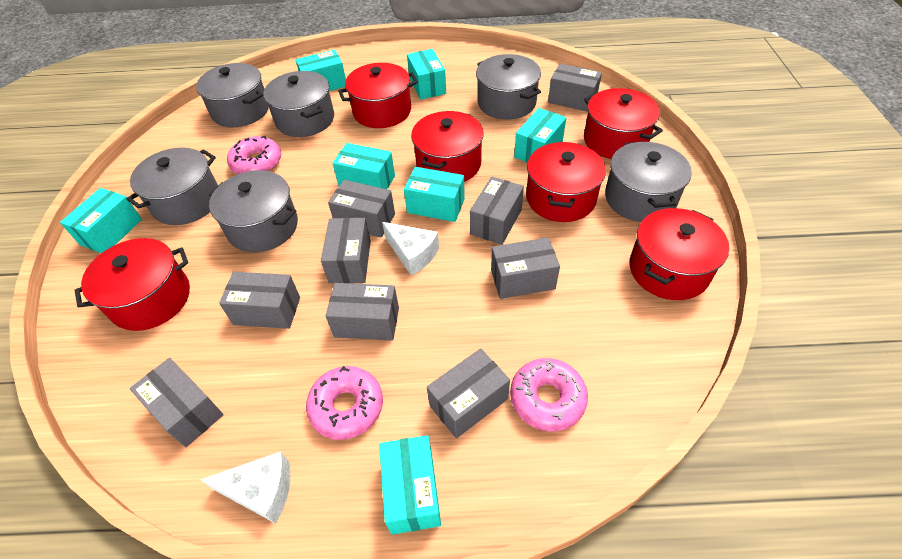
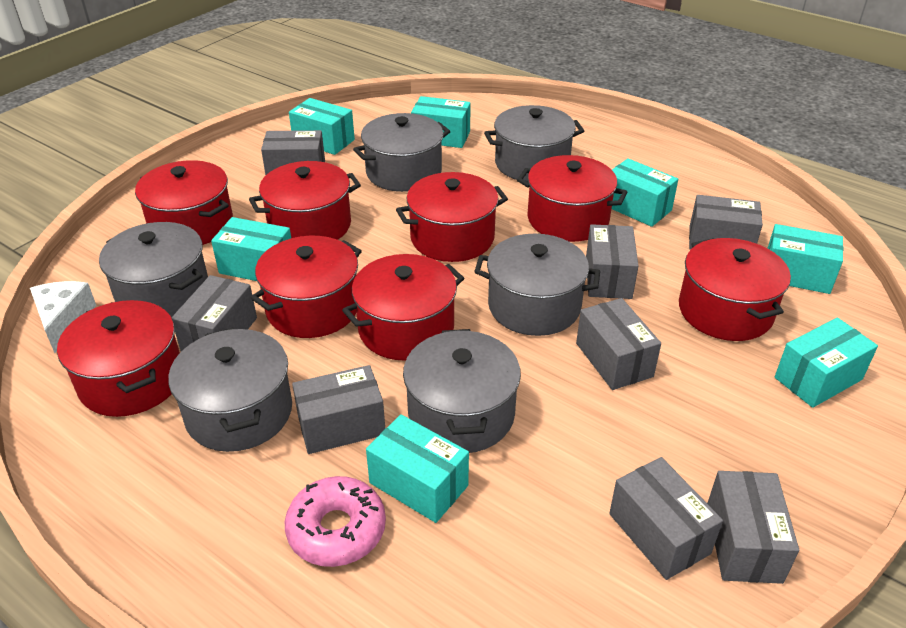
grey box: 9 -> 8
pink donut: 3 -> 1
red pot: 6 -> 8
white cheese: 2 -> 1

